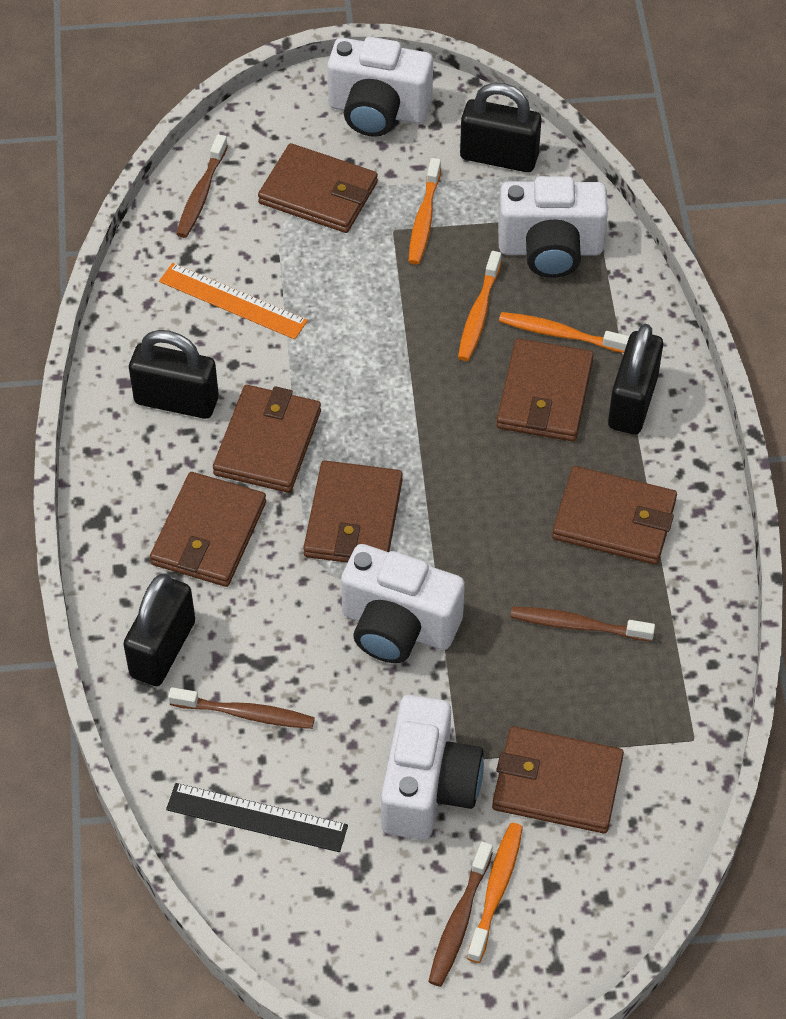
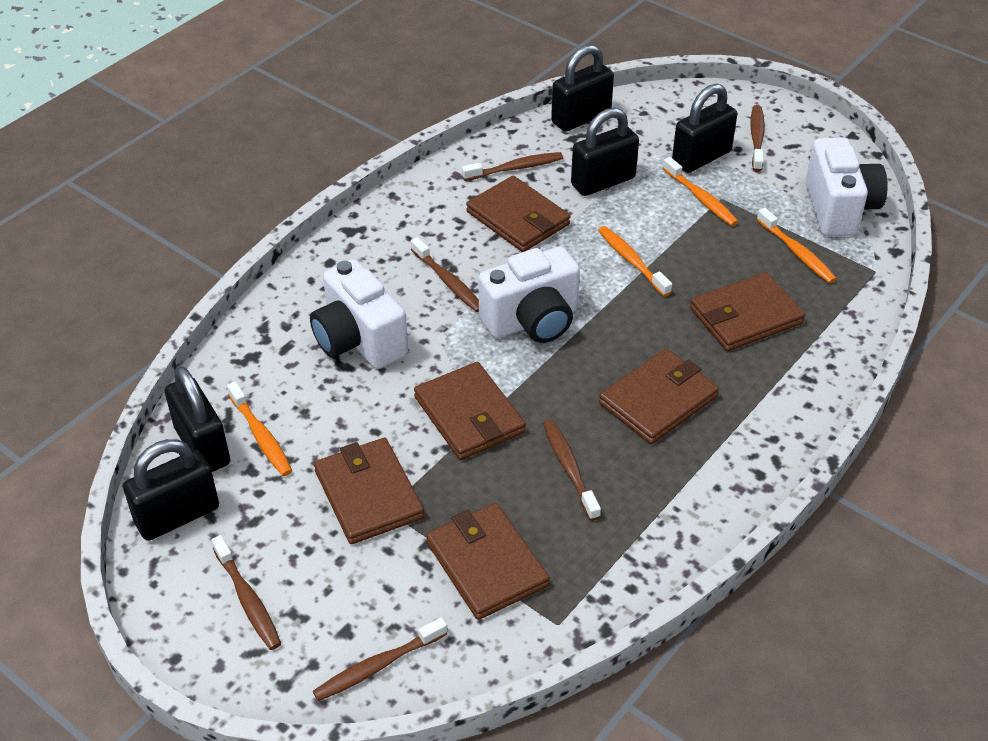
black padlock: 4 -> 5
black ruler: 1 -> 0
brown toothbrush: 4 -> 6
brown wallet: 7 -> 6
orange ruler: 1 -> 0
white camera: 4 -> 3

